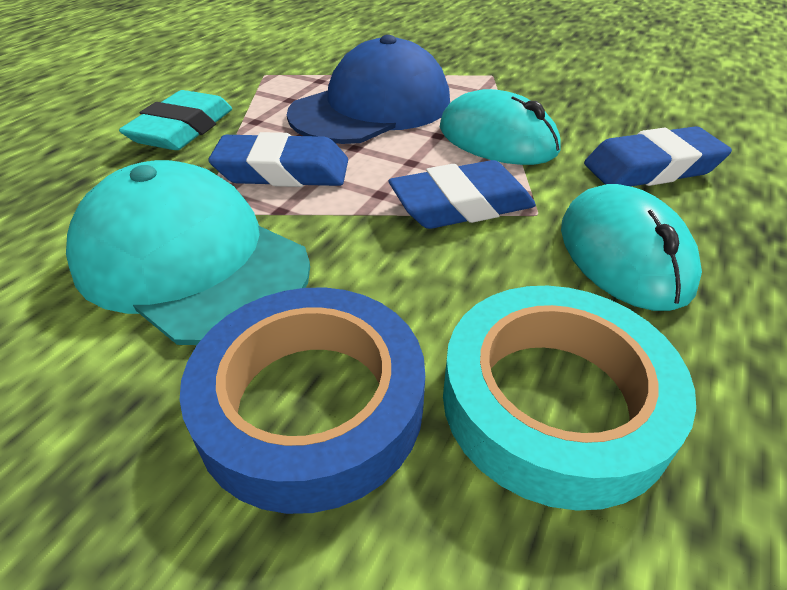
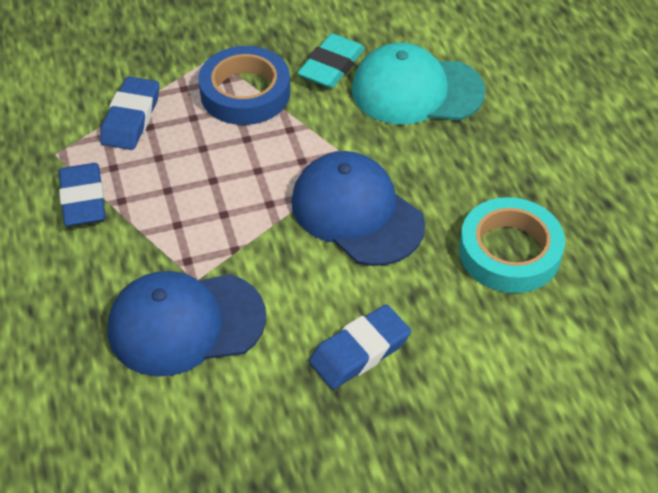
blue cap: 1 -> 2
turquoise mouse: 2 -> 0

